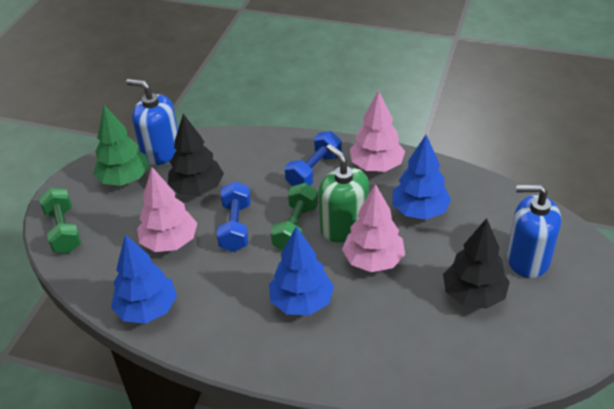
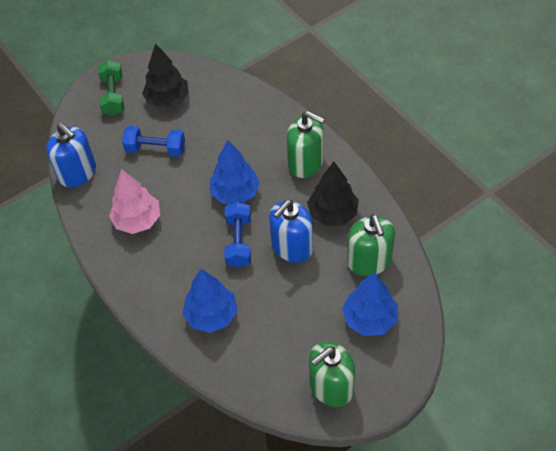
green dumbbell: 2 -> 1
green soap dispenser: 1 -> 3
green tree: 1 -> 0
pink tree: 3 -> 1

